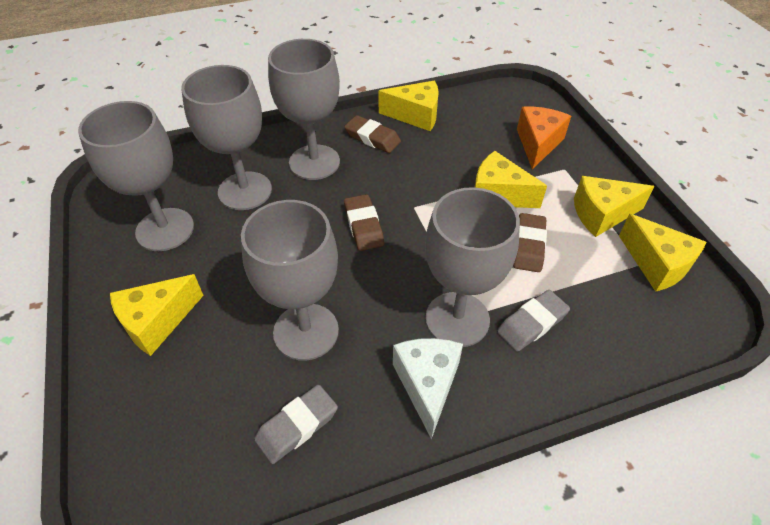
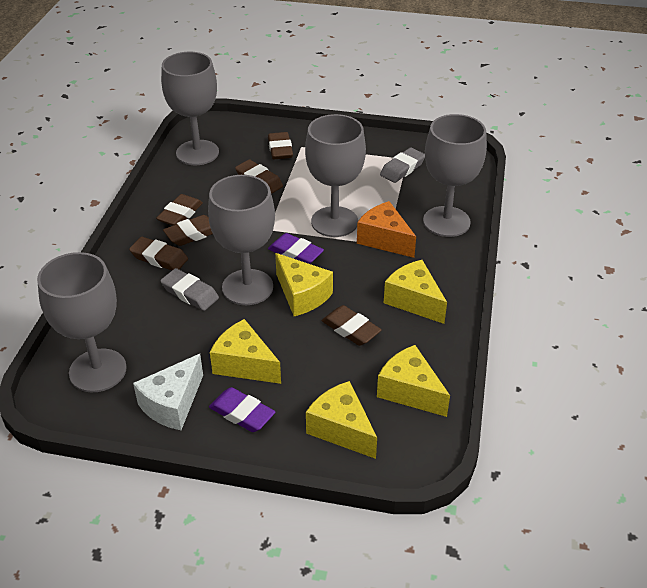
brown eraser: 3 -> 6
purple eraser: 0 -> 2

